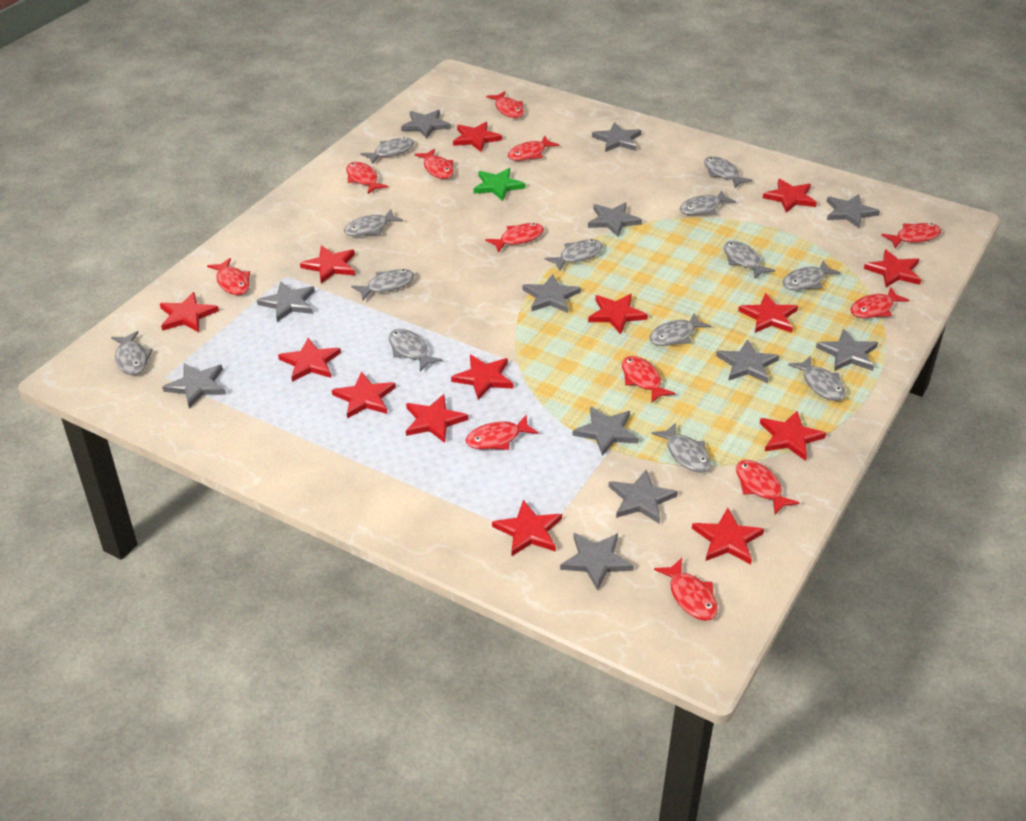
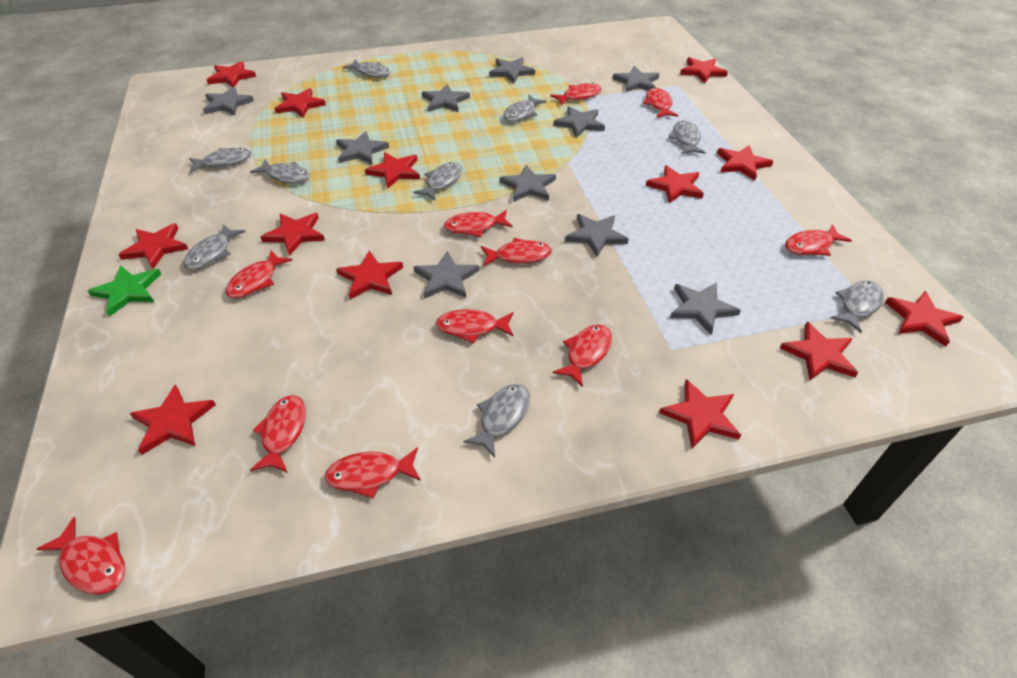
grey fish: 13 -> 9
grey star: 12 -> 10
red fish: 12 -> 11
red star: 14 -> 13

